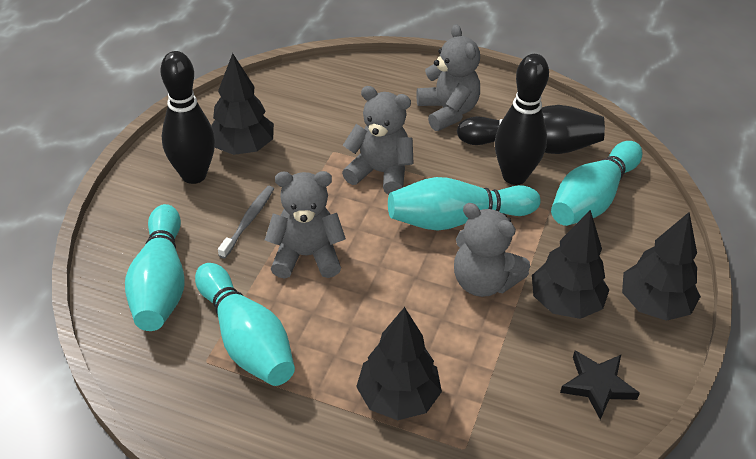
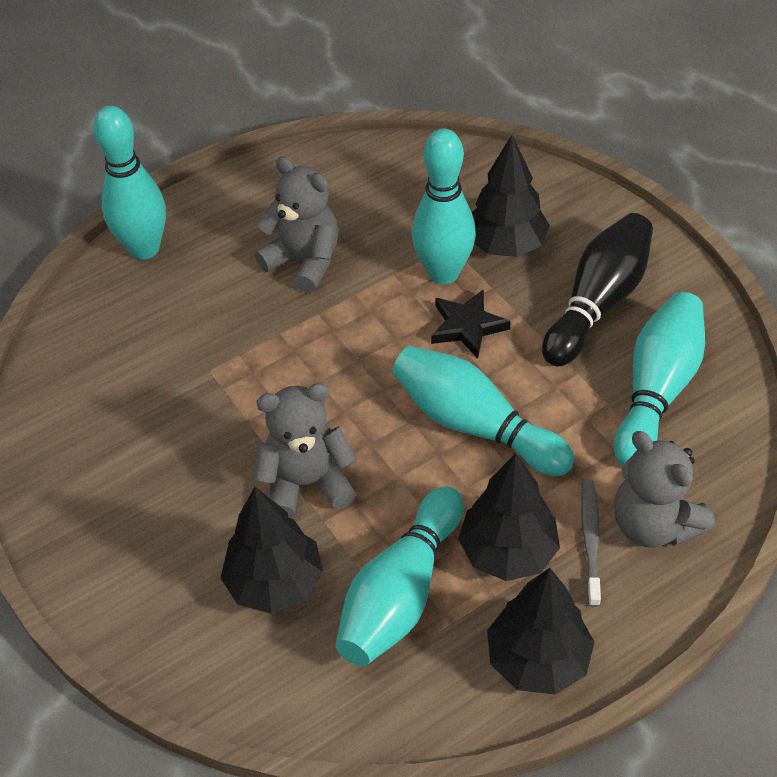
black bowling pin: 3 -> 1
grey teddy bear: 4 -> 3
turquoise bowling pin: 4 -> 5

